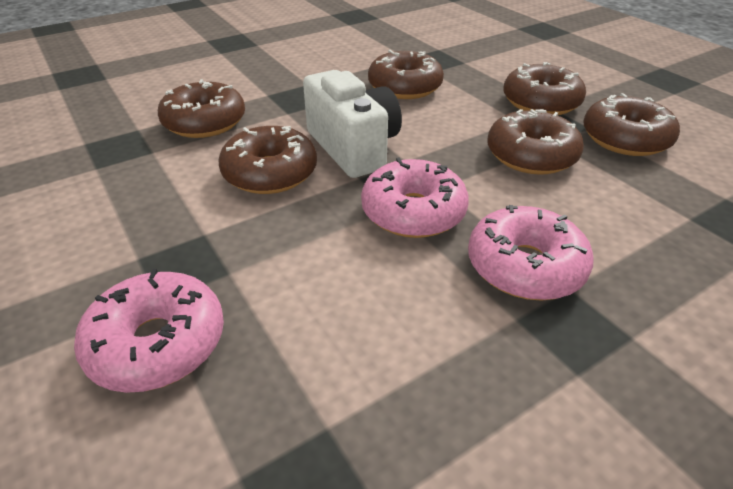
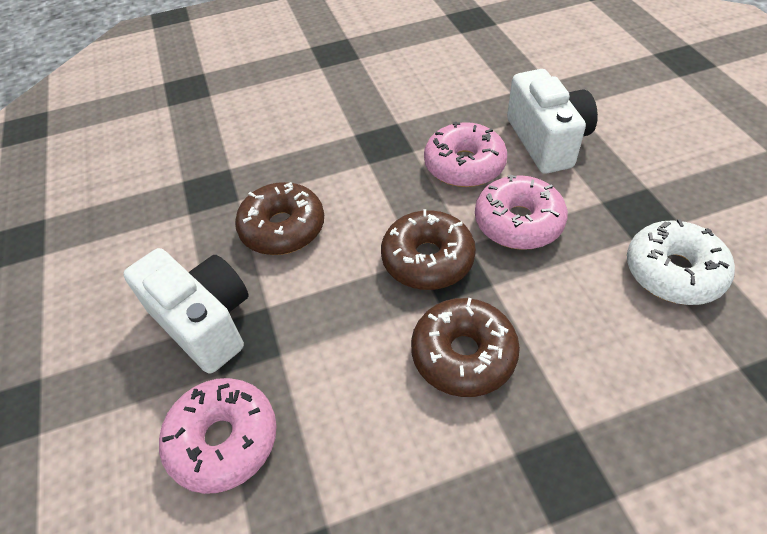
brown donut: 6 -> 3
white camera: 1 -> 2
white donut: 0 -> 1

